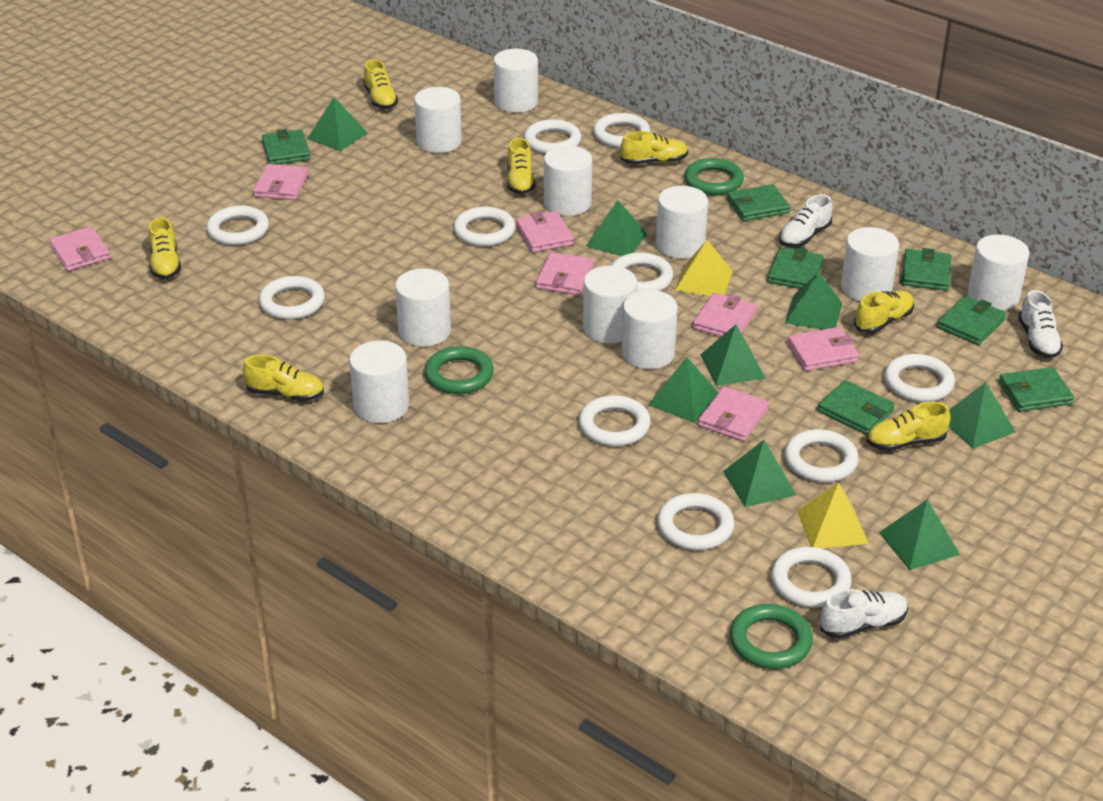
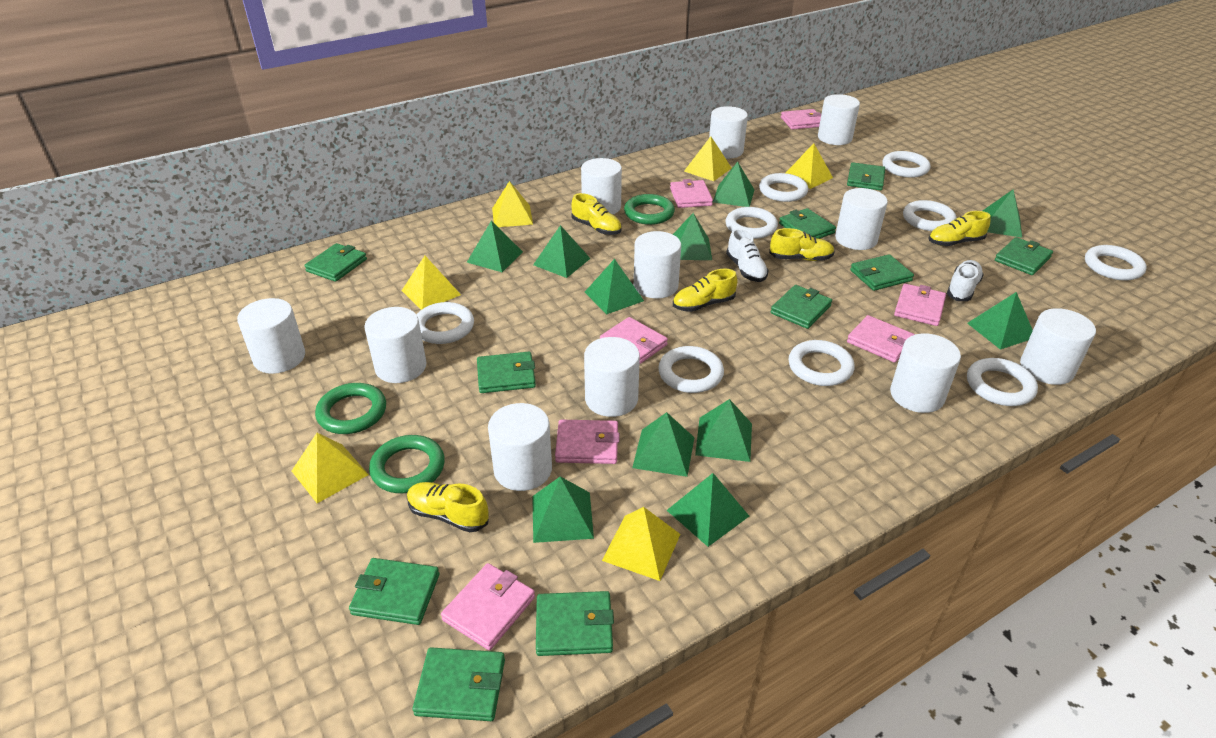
green pyramid: 8 -> 11
green wallet: 7 -> 10
white cylinder: 10 -> 11
white ring: 11 -> 9
white shoe: 3 -> 2
yellow pyramid: 2 -> 6
yellow shoe: 7 -> 5

